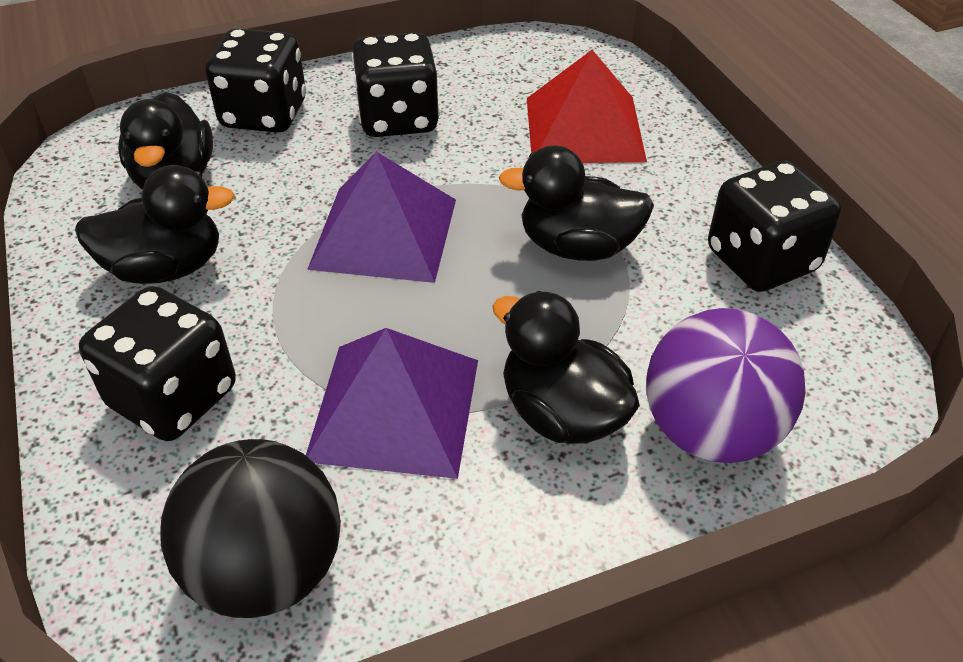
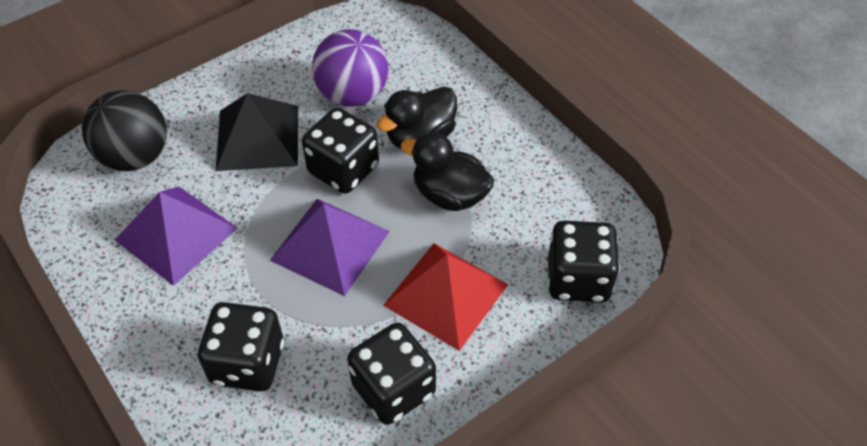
black duck: 4 -> 2
black pyramid: 0 -> 1

